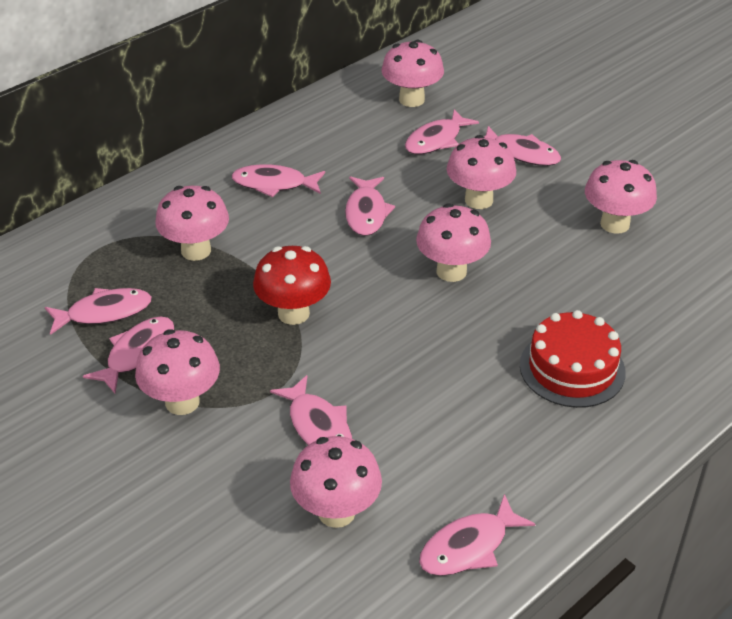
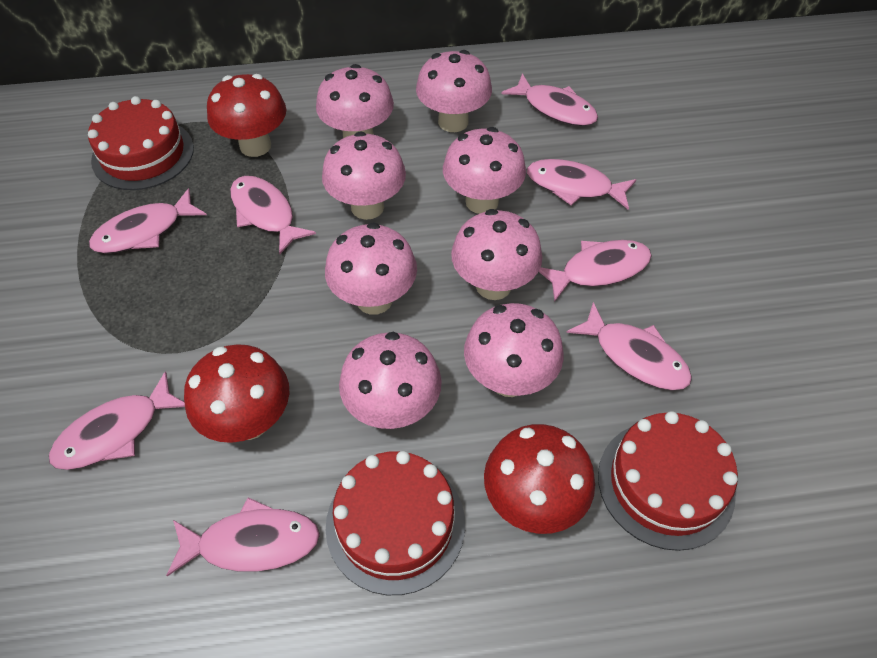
pink mushroom: 7 -> 8
red cake: 1 -> 3
red mushroom: 1 -> 3

